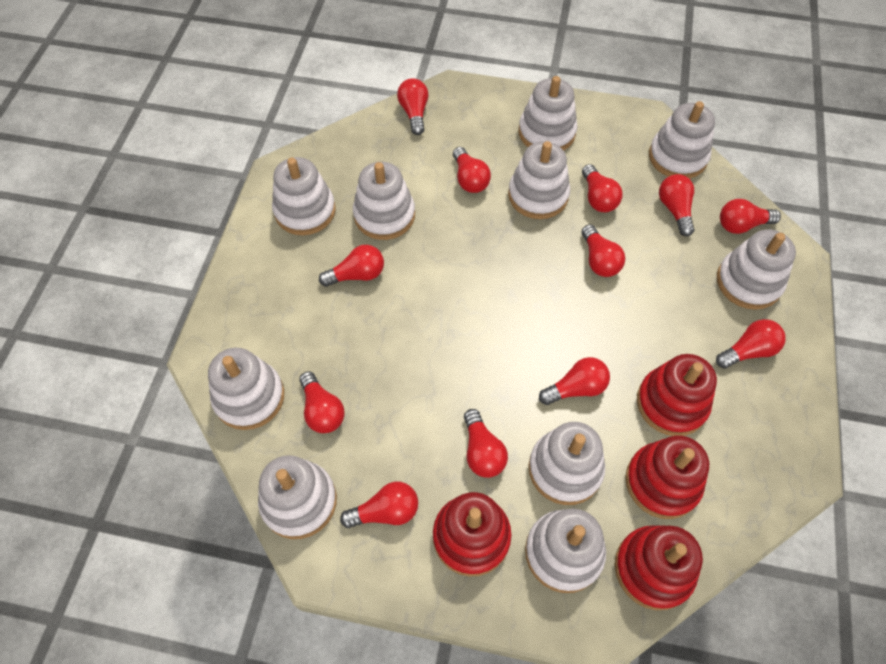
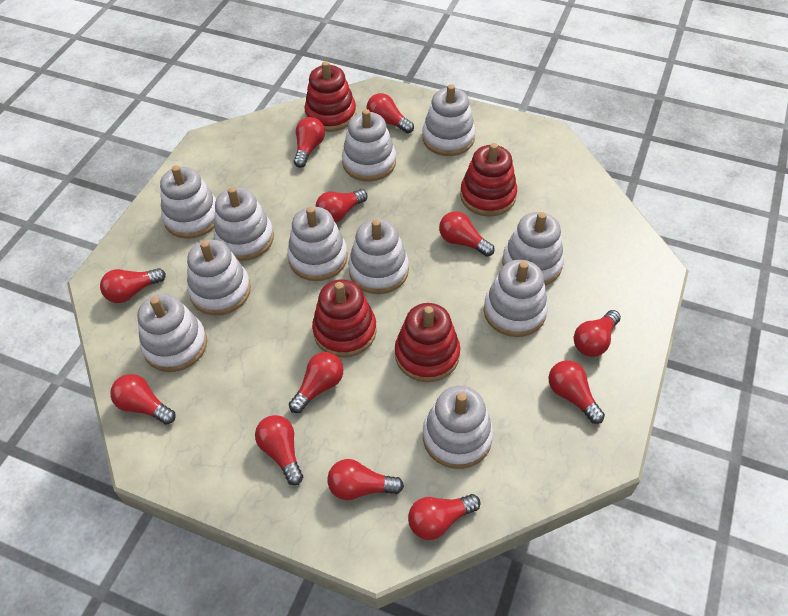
white stacking toy: 10 -> 11

